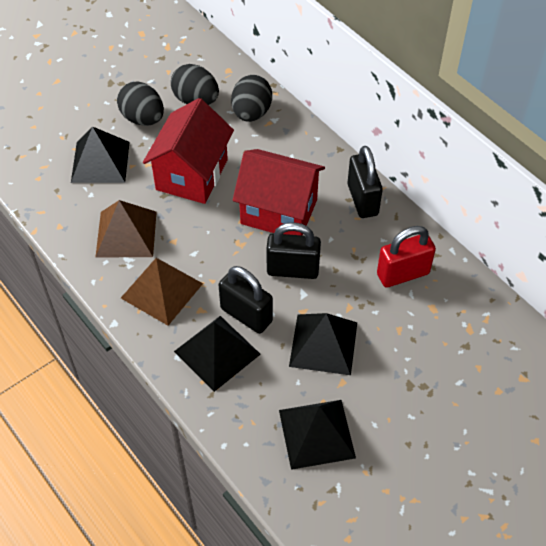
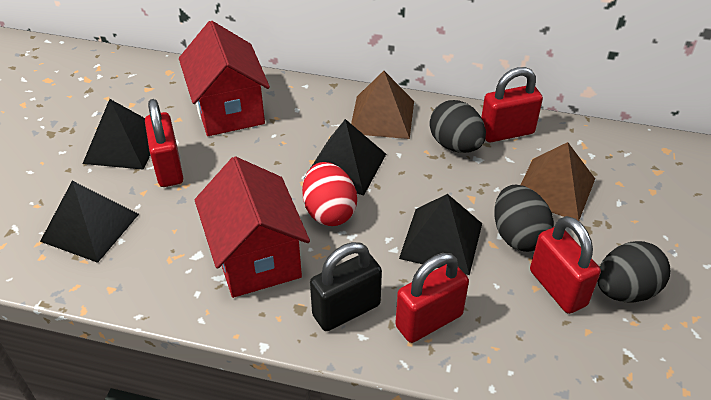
black padlock: 3 -> 1
red egg: 0 -> 1
red padlock: 1 -> 4

